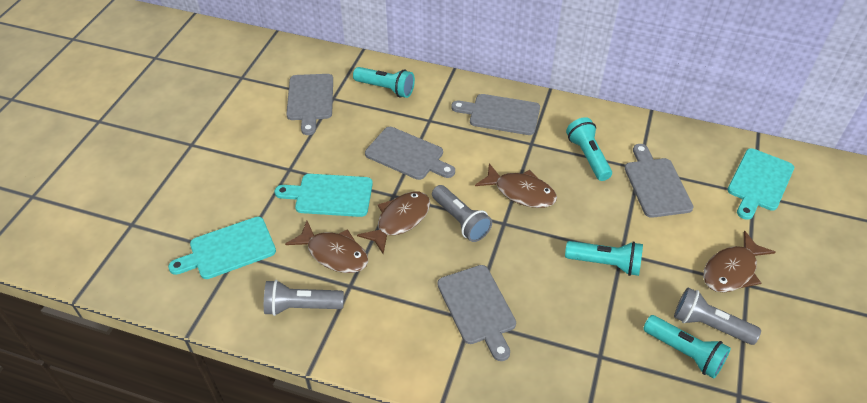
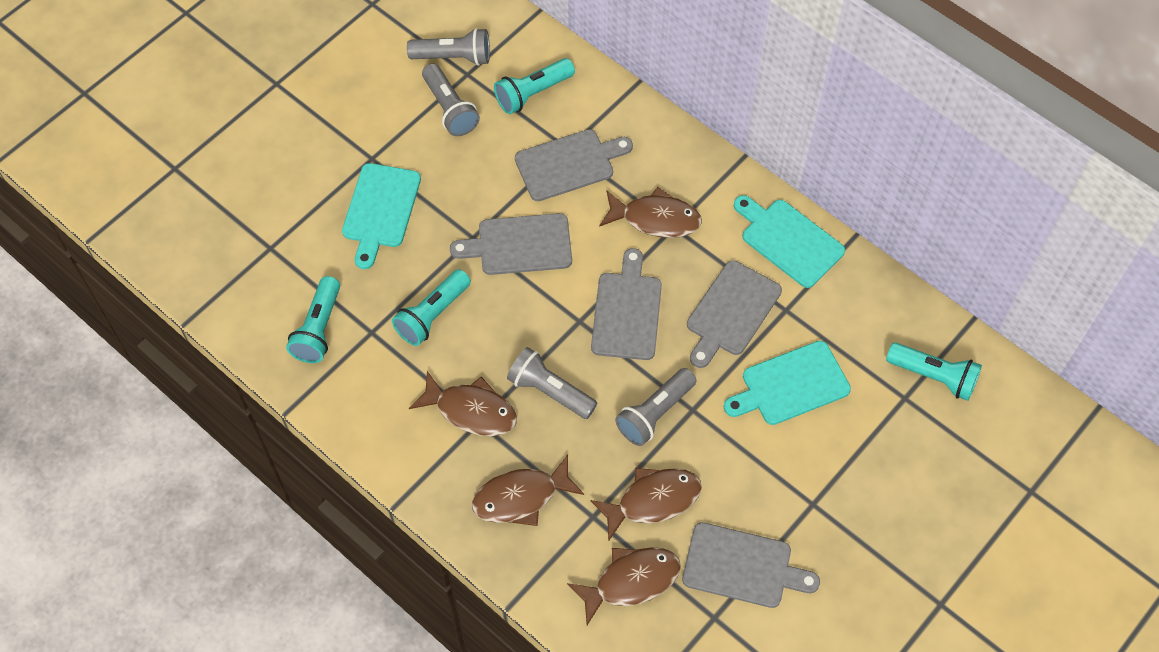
brown fish: 4 -> 5
grey flashlight: 3 -> 4

